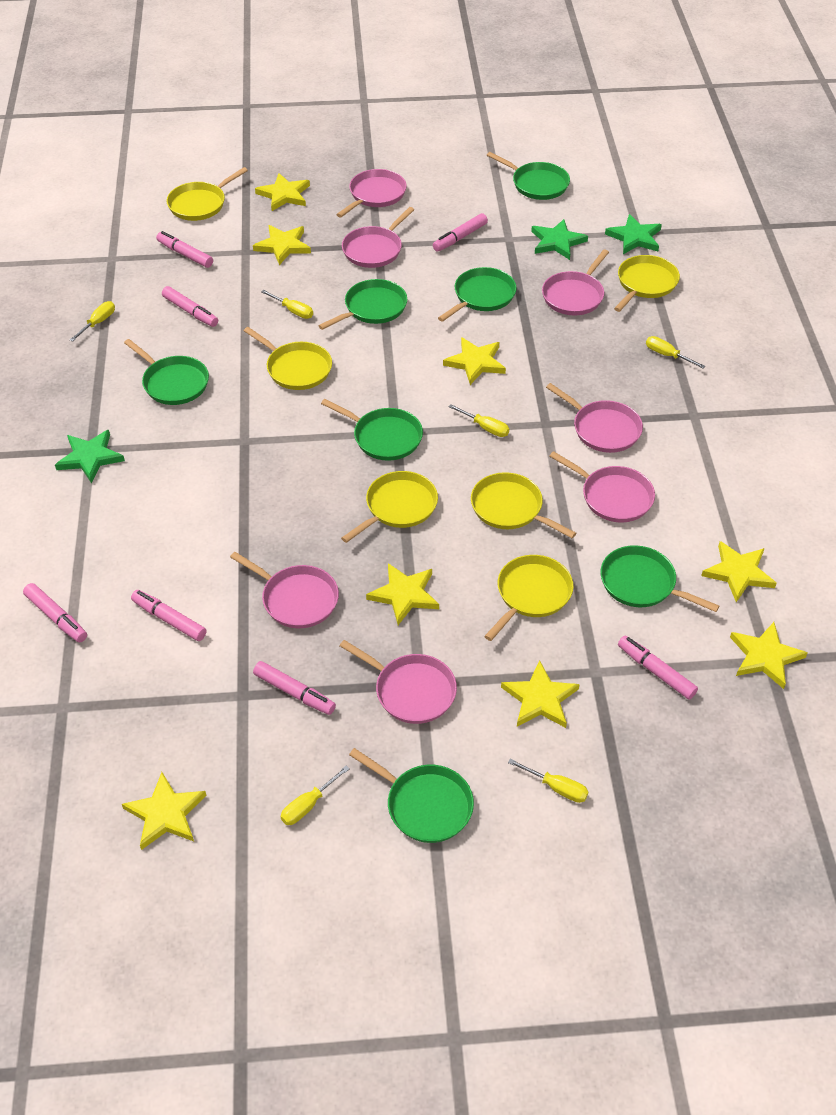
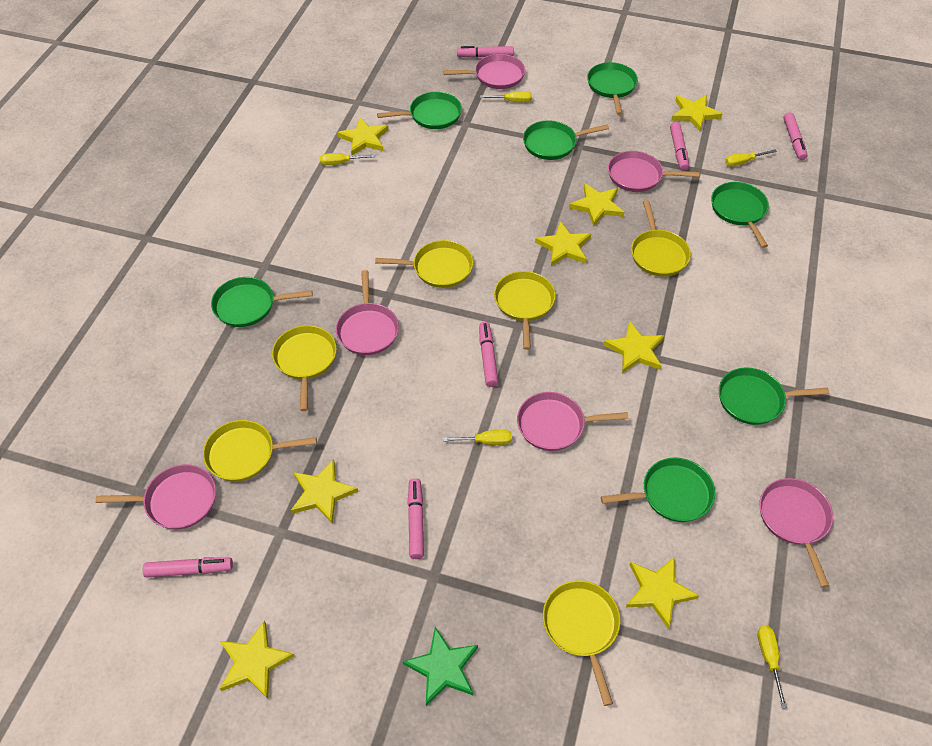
green star: 3 -> 1
pink marker: 7 -> 6
pink pan: 7 -> 6
yellow screwdriver: 6 -> 5

